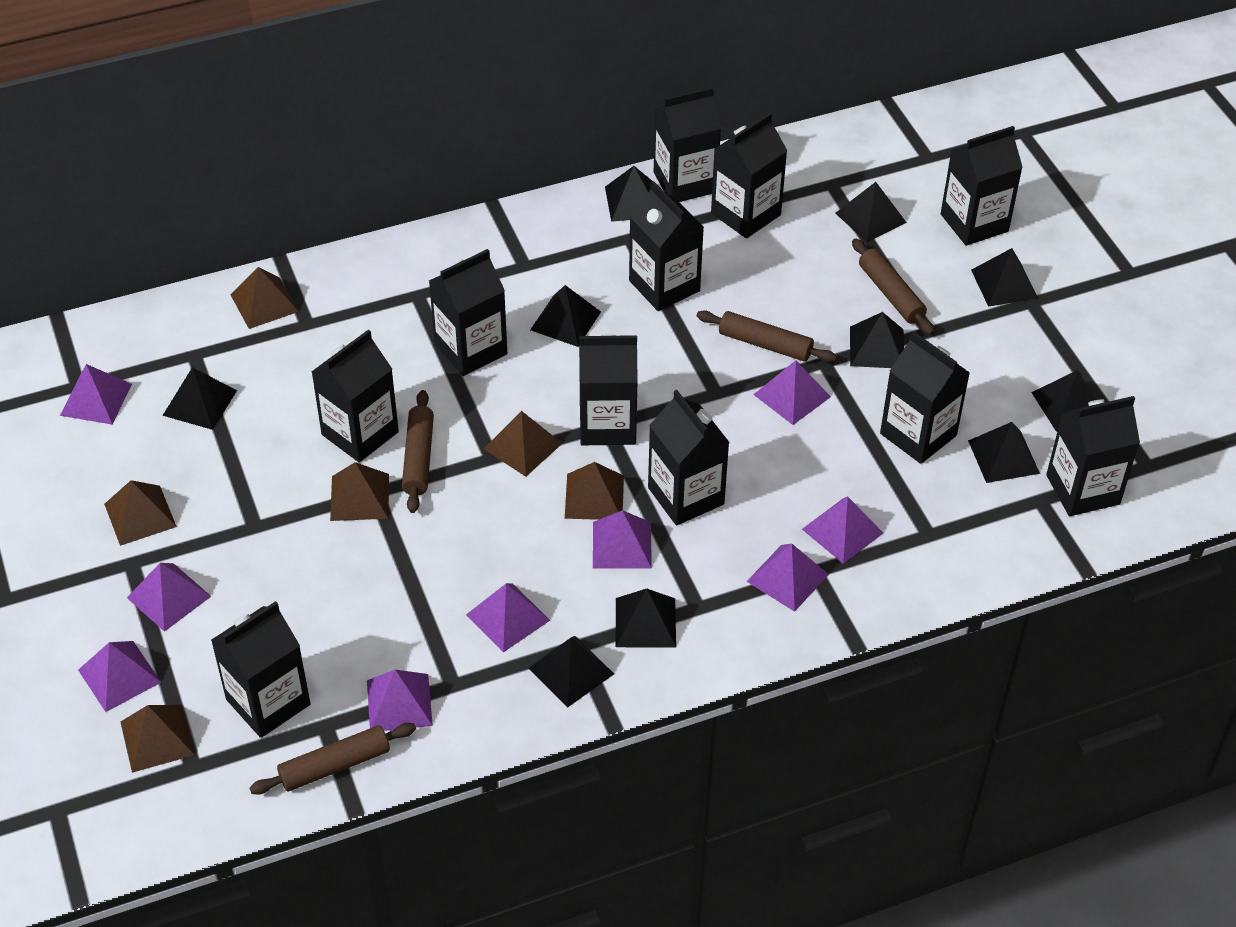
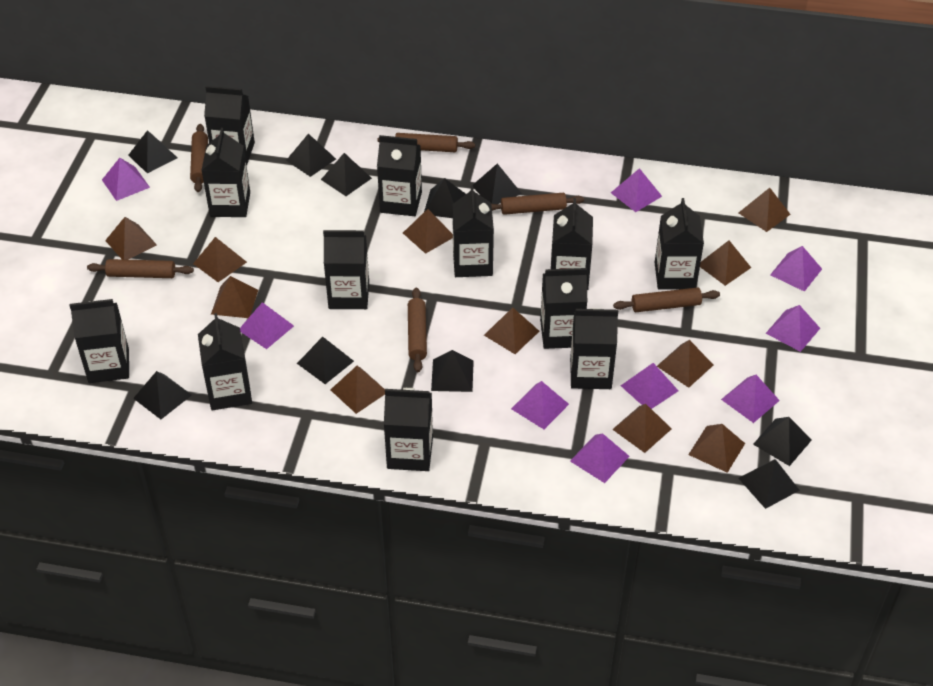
black carton: 11 -> 12
brown pyramid: 6 -> 11
brown rolling pin: 4 -> 6

